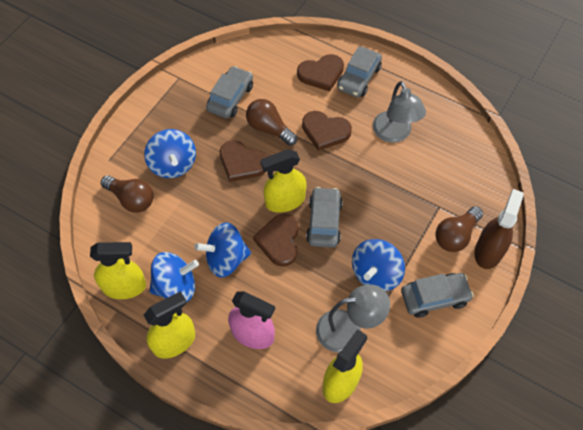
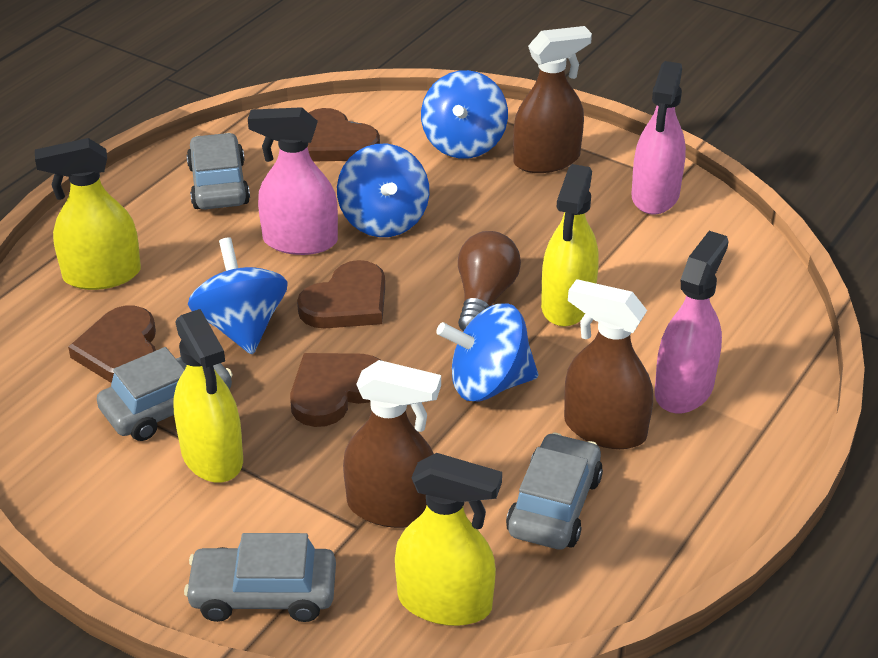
brown light bulb: 3 -> 1
brown spray bottle: 1 -> 3
grey lamp: 2 -> 0
pink spray bottle: 1 -> 3

